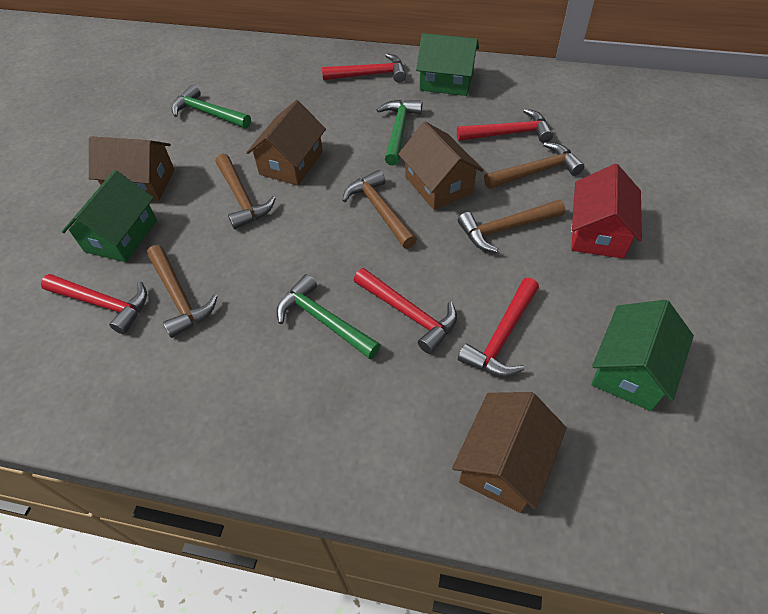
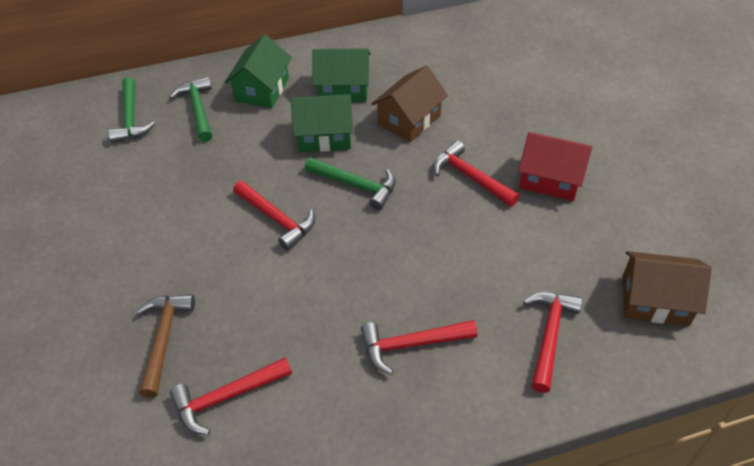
brown hammer: 5 -> 1
brown house: 4 -> 2

